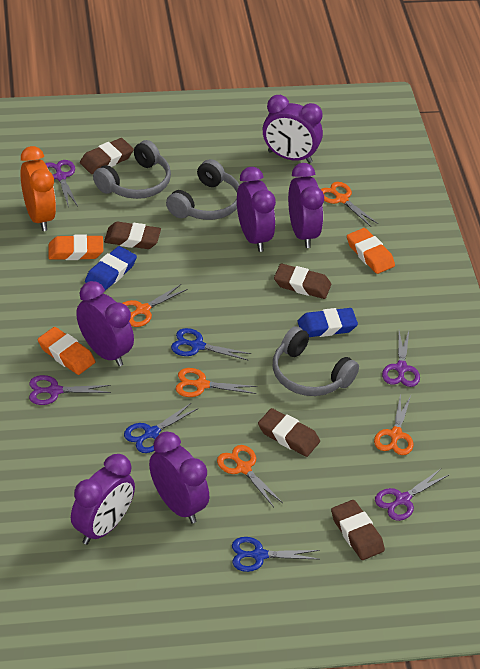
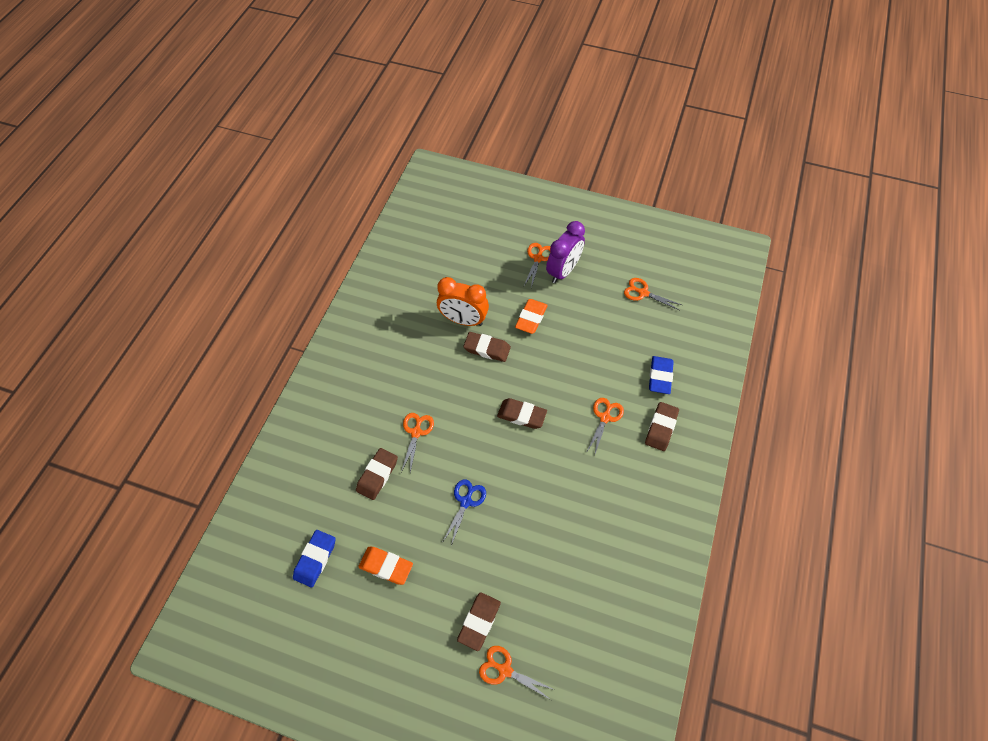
blue scissors: 3 -> 1
grey headphones: 3 -> 0
orange eraser: 3 -> 2
purple clock: 6 -> 1
purple scissors: 4 -> 0

